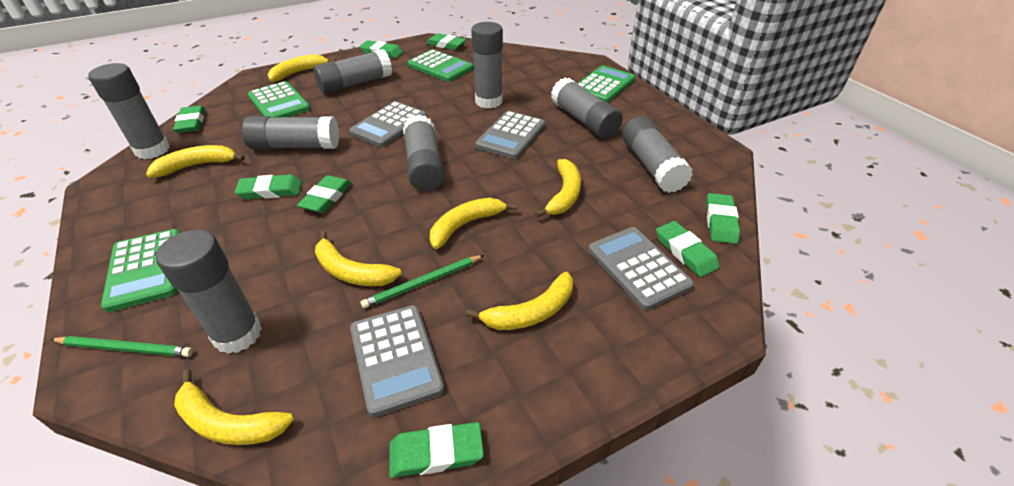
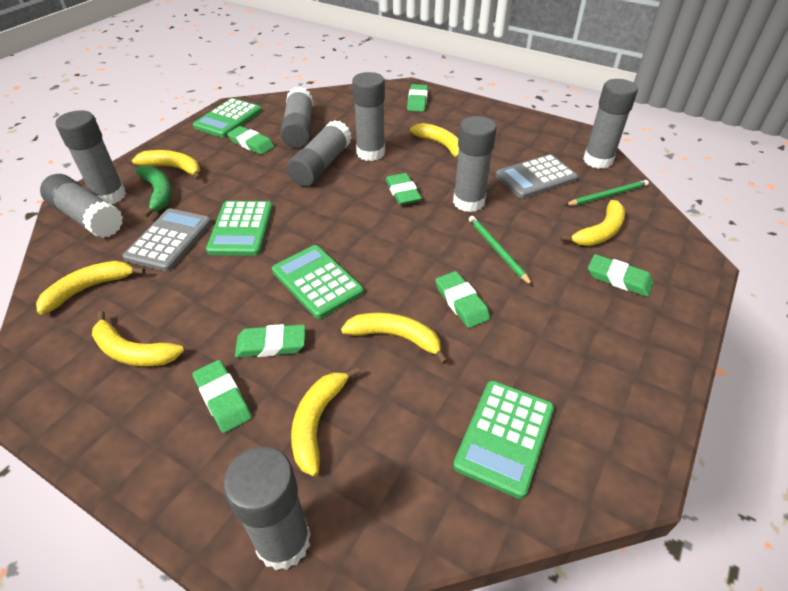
green banana: 0 -> 1
green eraser: 8 -> 7
grey calculator: 4 -> 2

